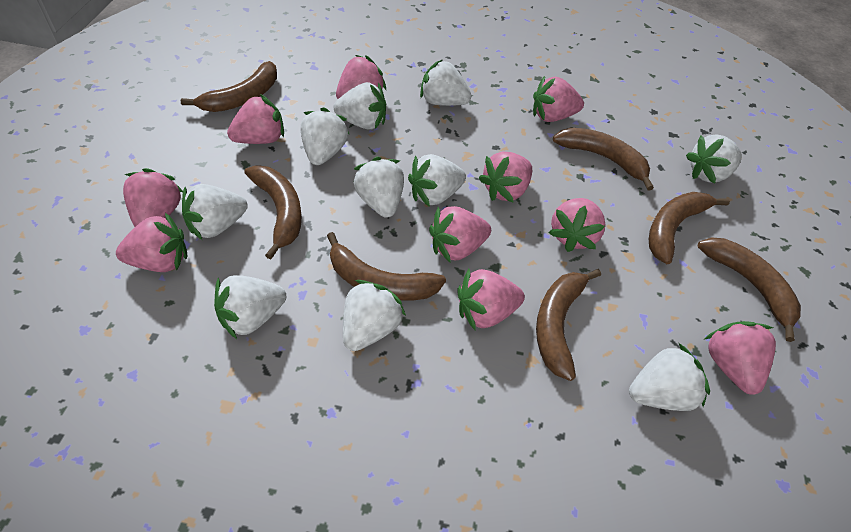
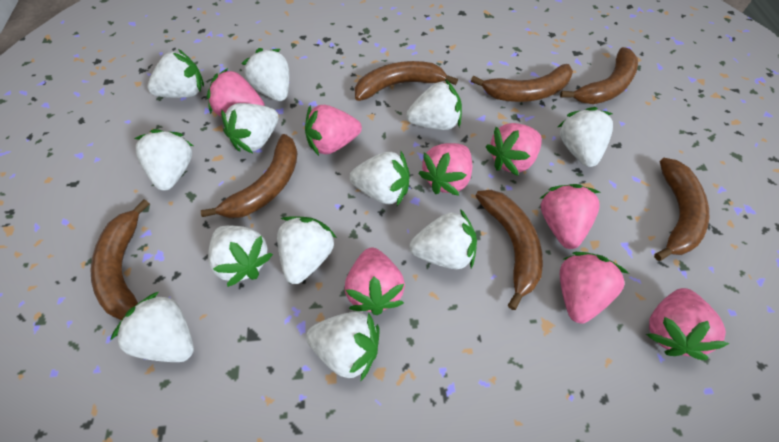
pink strawberry: 10 -> 8
white strawberry: 10 -> 12

